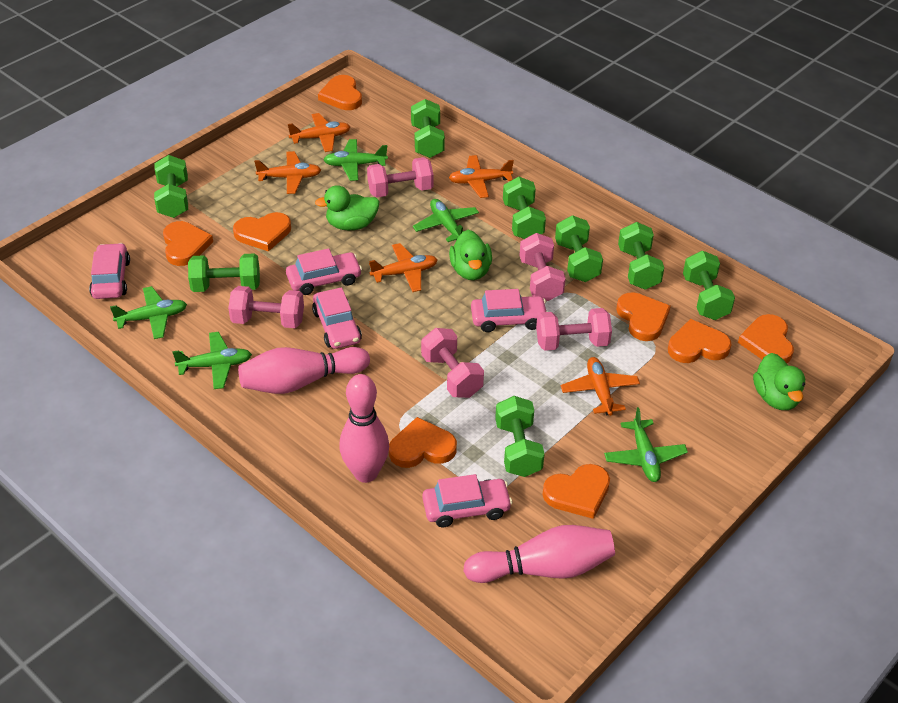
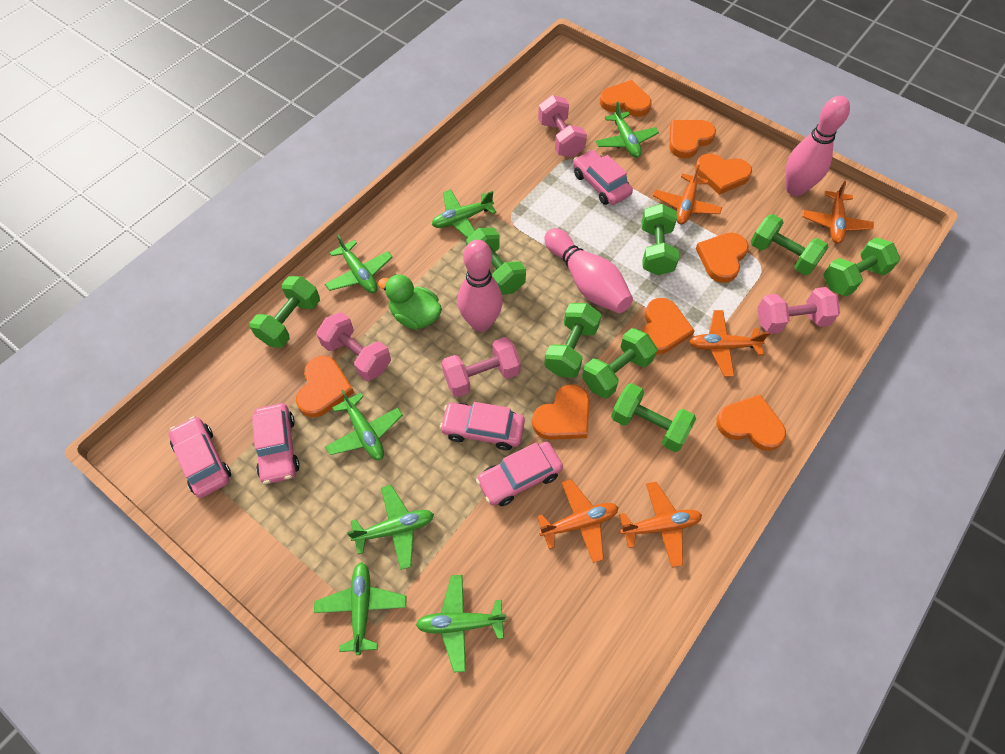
green duck: 3 -> 1
green plane: 5 -> 7
pink dumbbell: 5 -> 4

